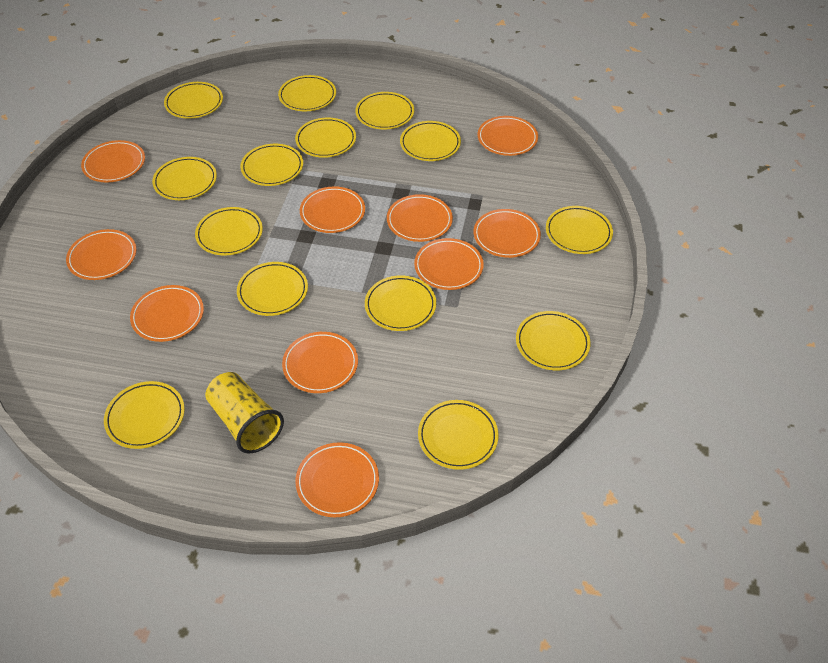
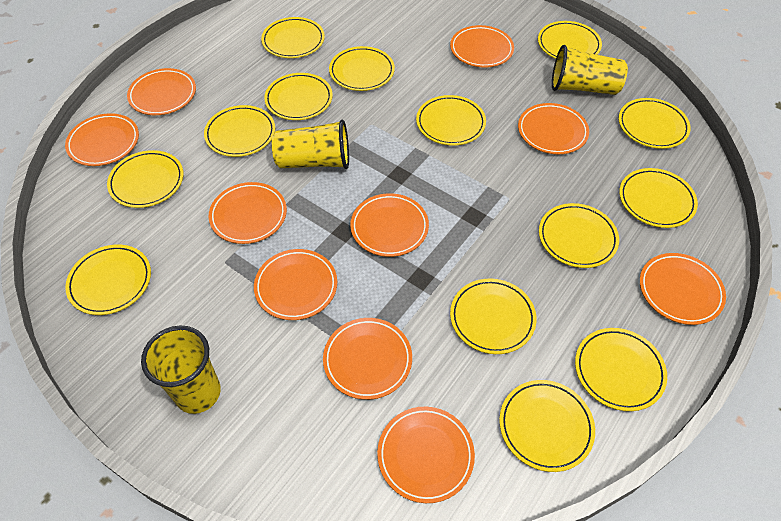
yellow cup: 1 -> 3

